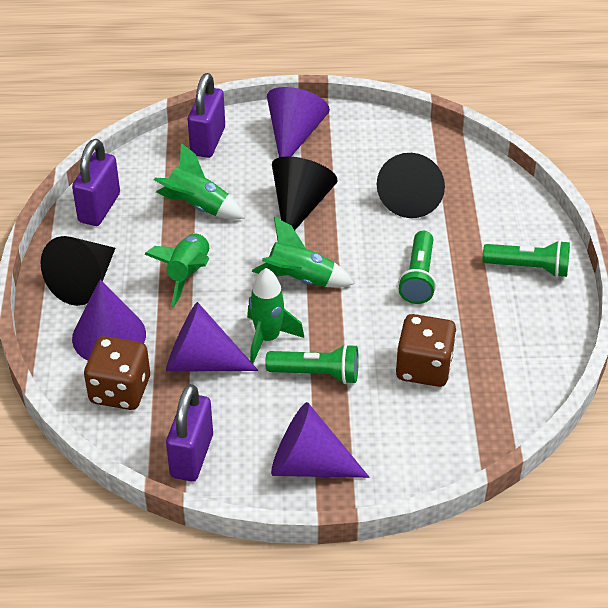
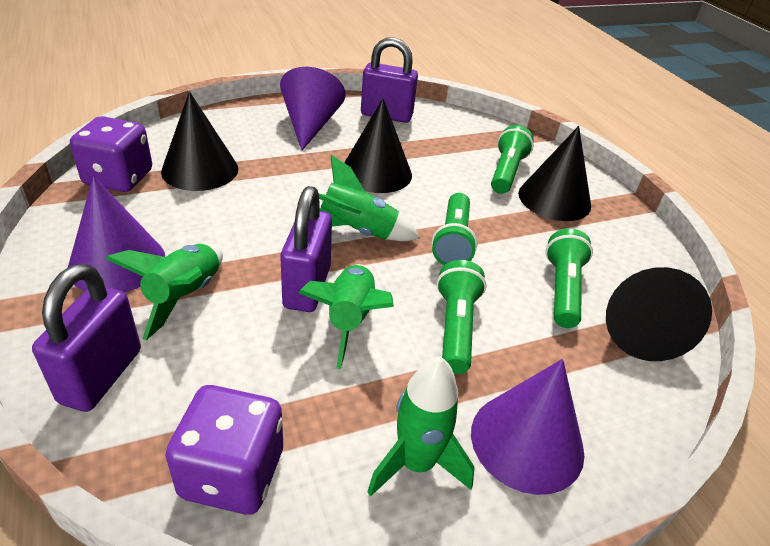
black cone: 3 -> 4
brown dice: 2 -> 0
green flashlight: 3 -> 4
purple cone: 4 -> 3
purple dice: 0 -> 2

